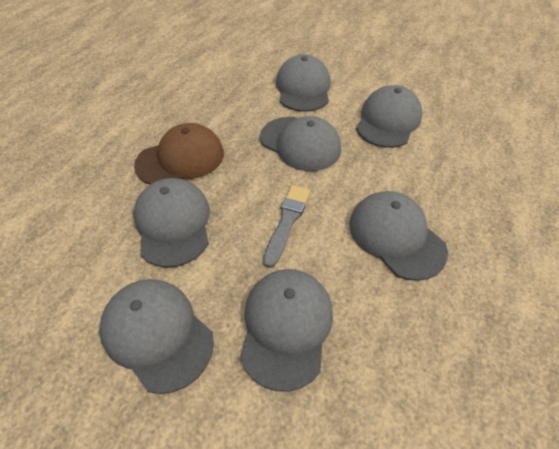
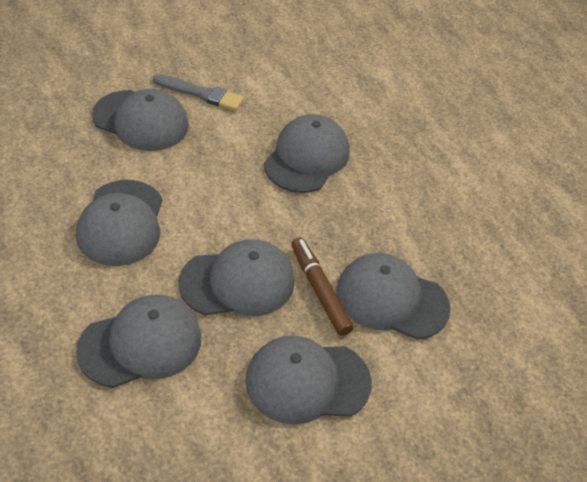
brown cap: 1 -> 0
brown marker: 0 -> 1

